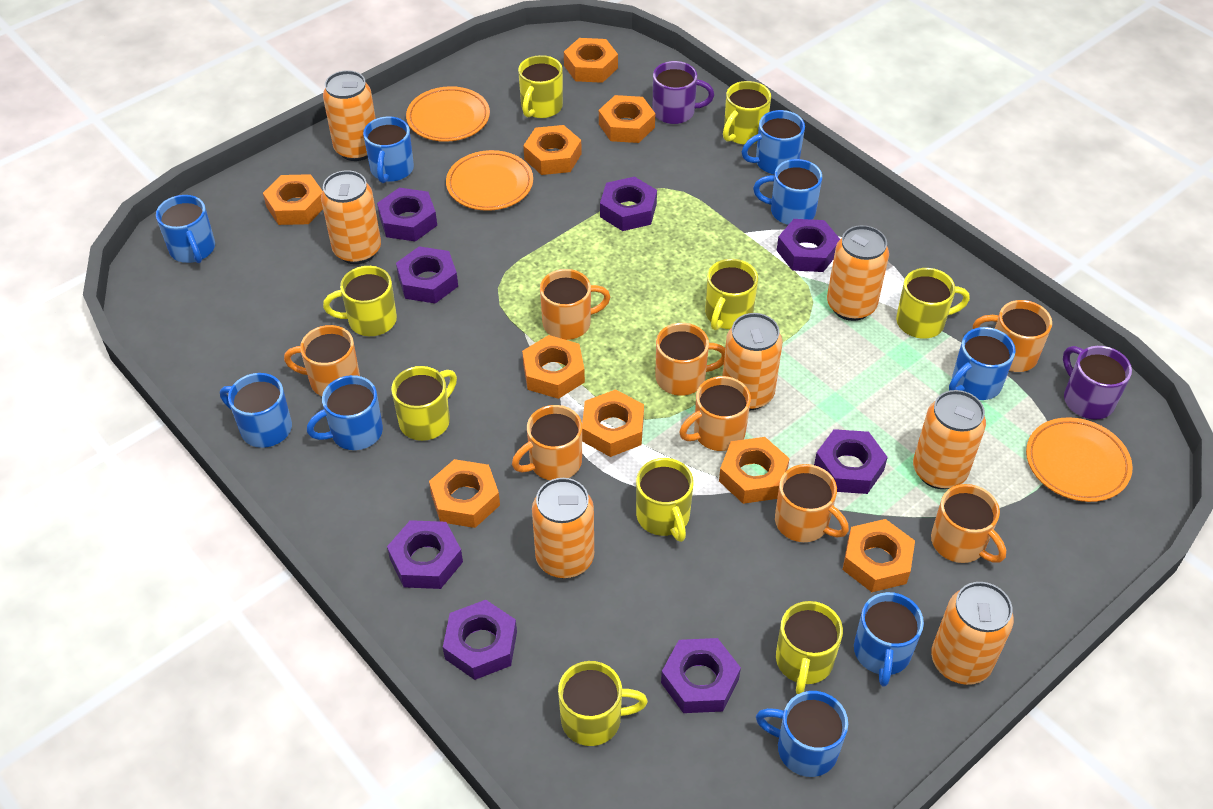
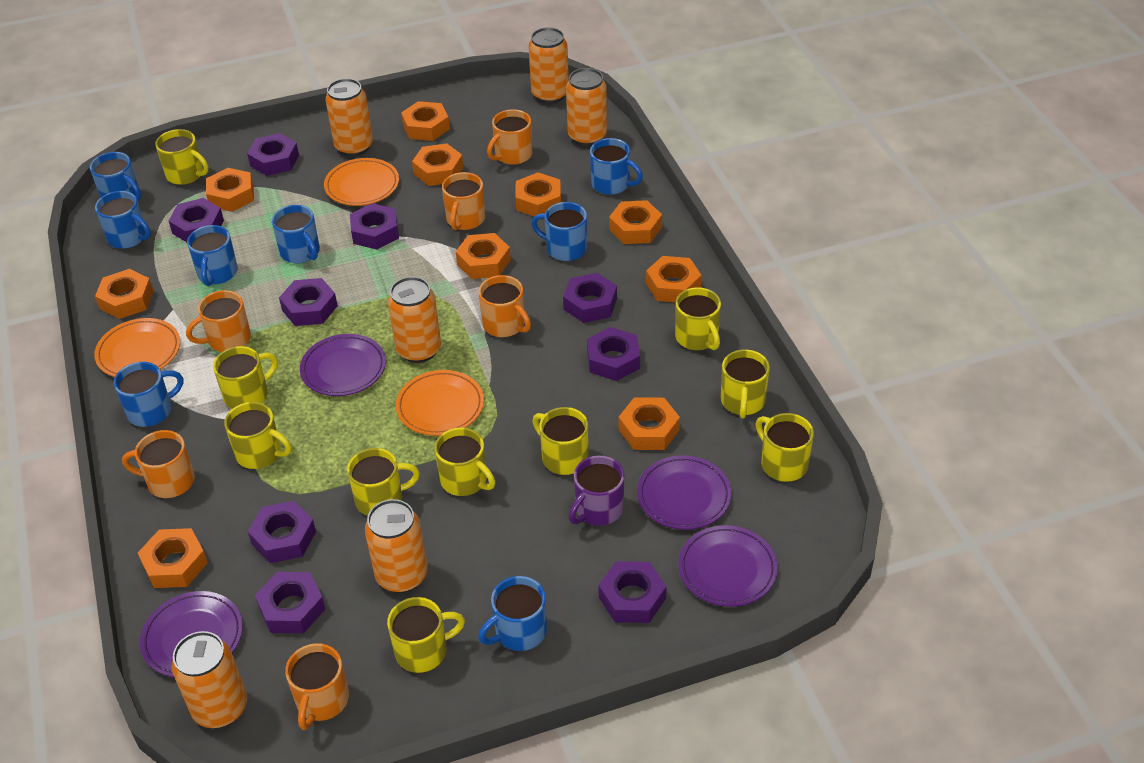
blue mug: 9 -> 8
orange can: 7 -> 6
orange mug: 8 -> 6
orange nut: 9 -> 10
purple mug: 2 -> 1
purple nut: 8 -> 9
purple plate: 0 -> 4
yellow mug: 9 -> 10

